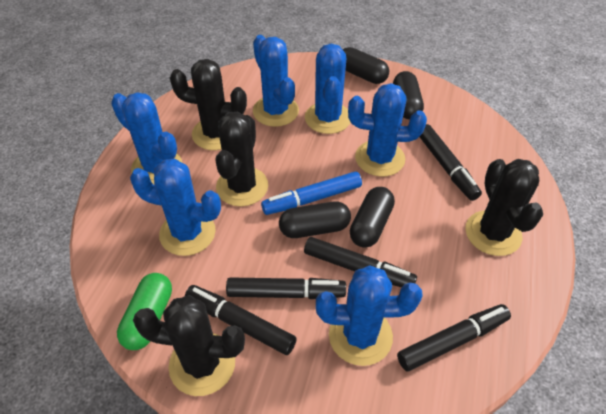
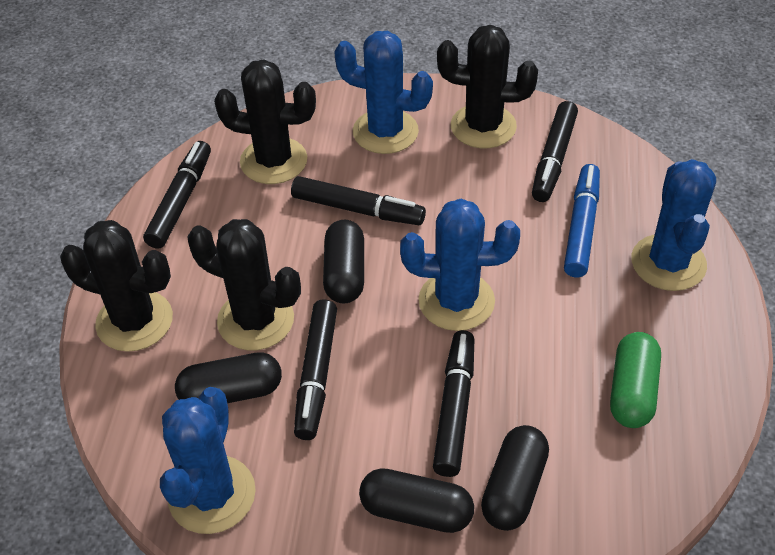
blue cactus: 6 -> 4

